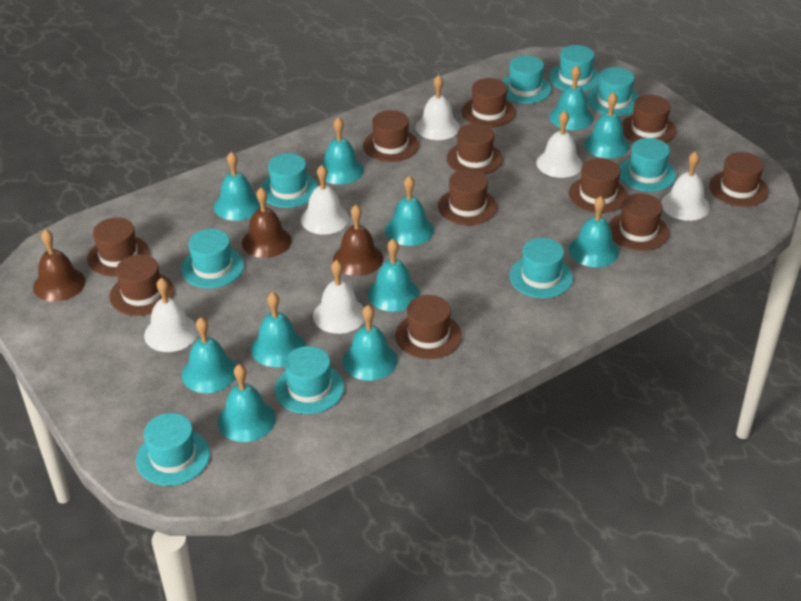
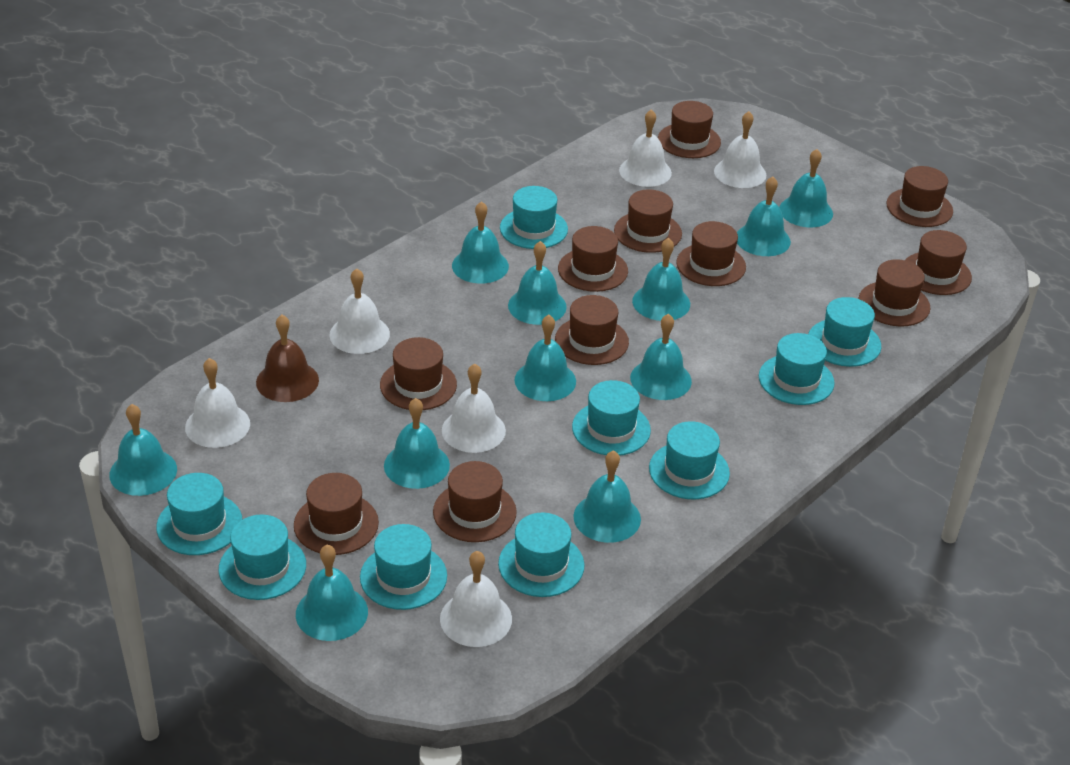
brown bell: 3 -> 1

